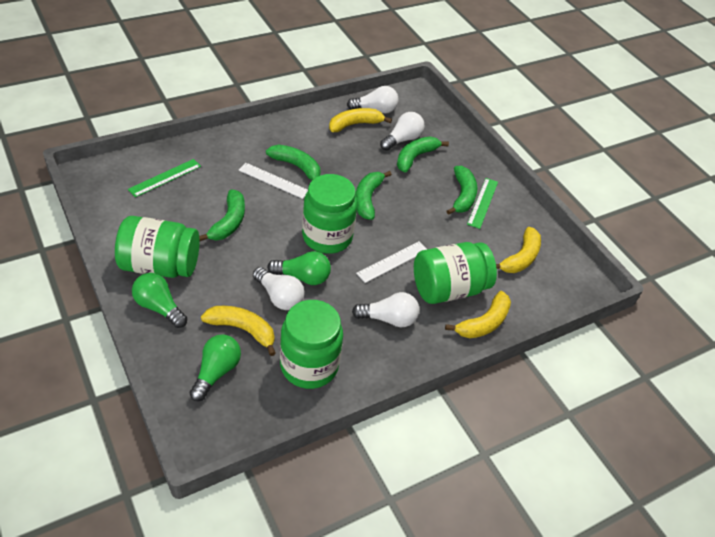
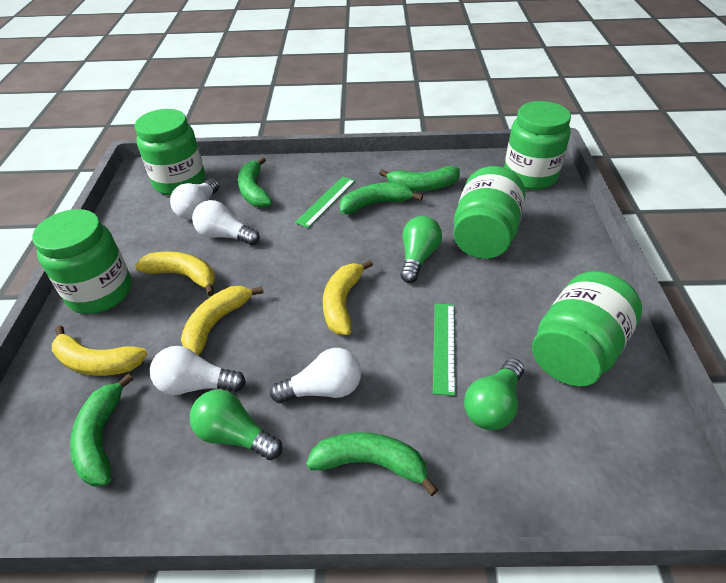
green jar: 4 -> 5
white ruler: 2 -> 0

